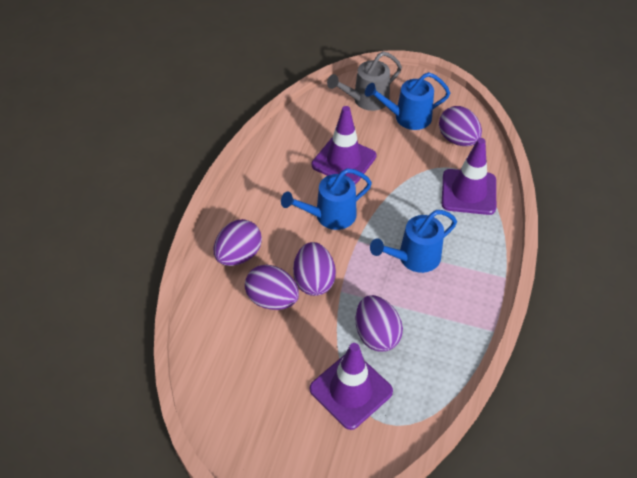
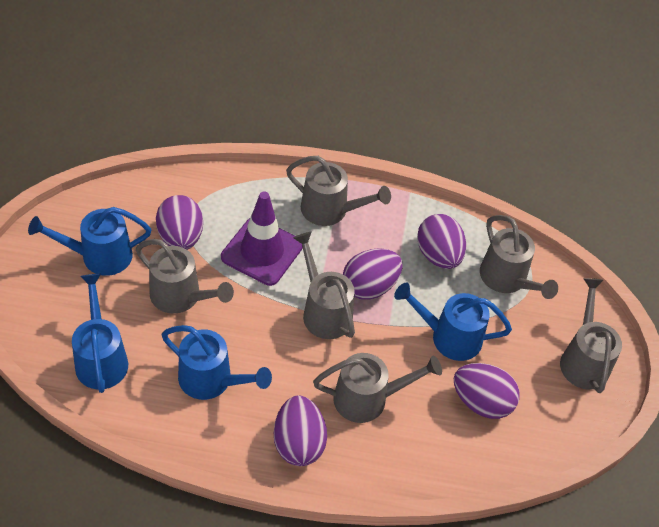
blue watering can: 3 -> 4
grey watering can: 1 -> 6
purple traffic cone: 3 -> 1

